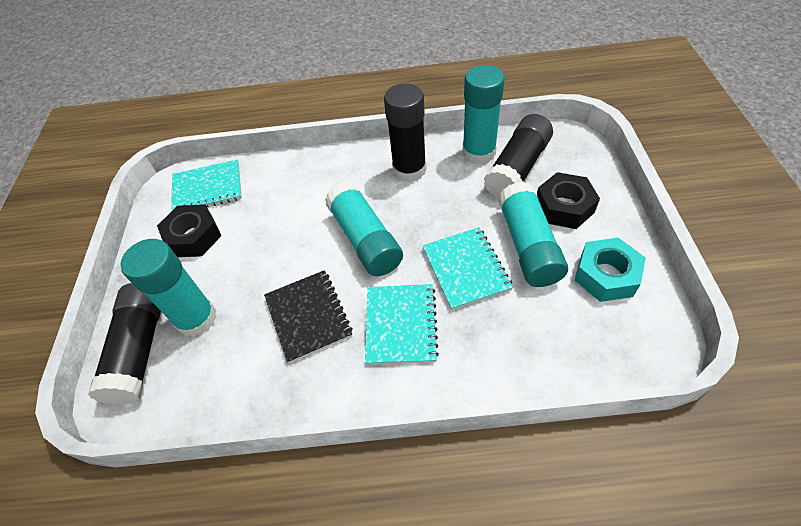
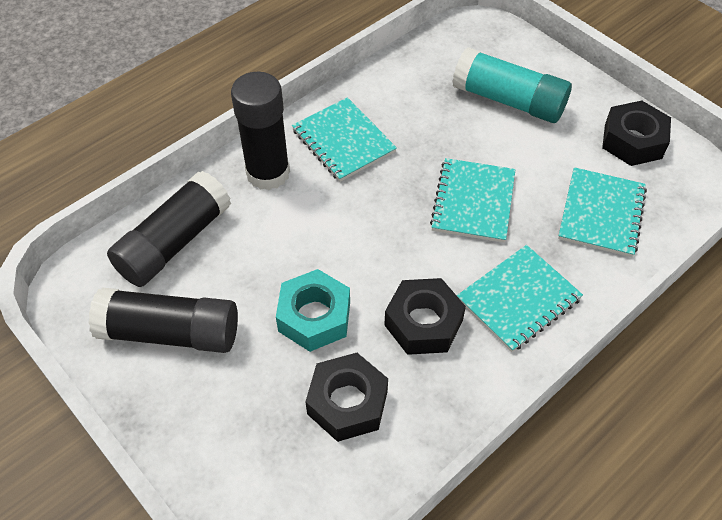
black notebook: 1 -> 0
black nut: 2 -> 3
turquoise glue stick: 4 -> 1
turquoise notebook: 3 -> 4

